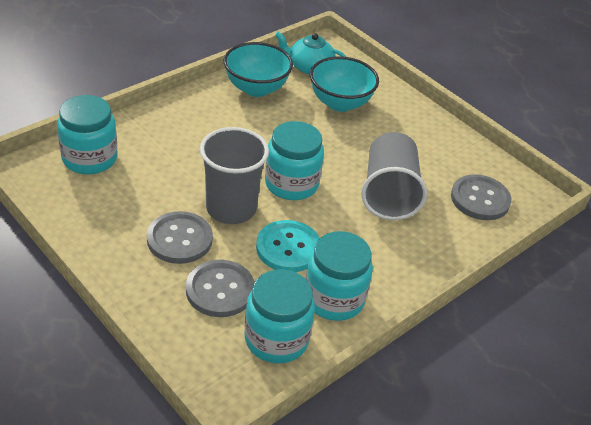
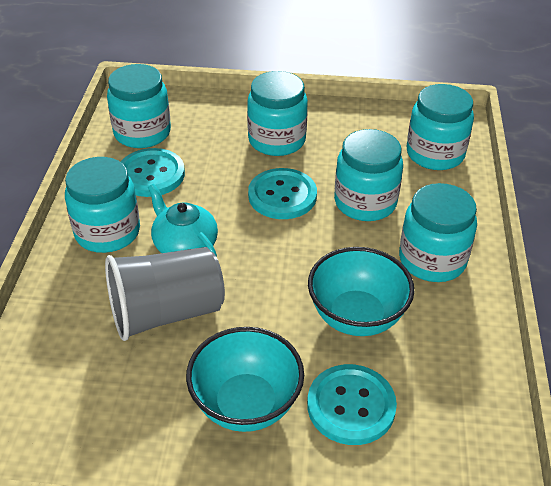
grey button: 3 -> 0
grey cup: 2 -> 1
turquoise button: 1 -> 3
turquoise jar: 4 -> 6

